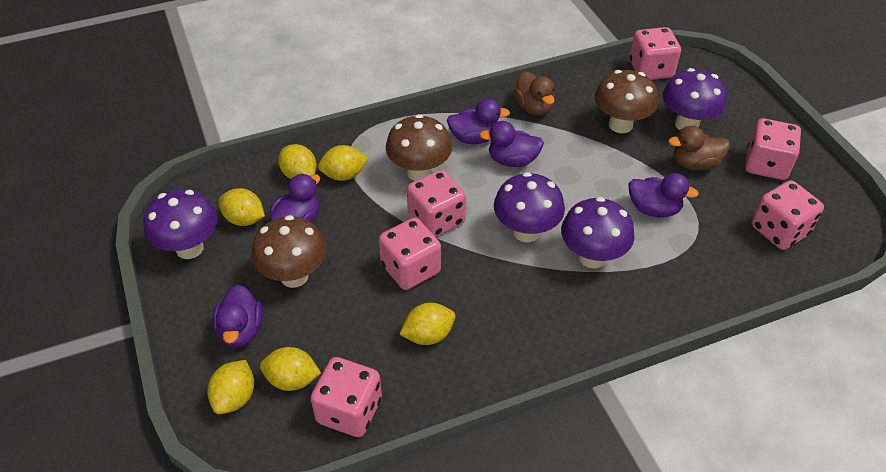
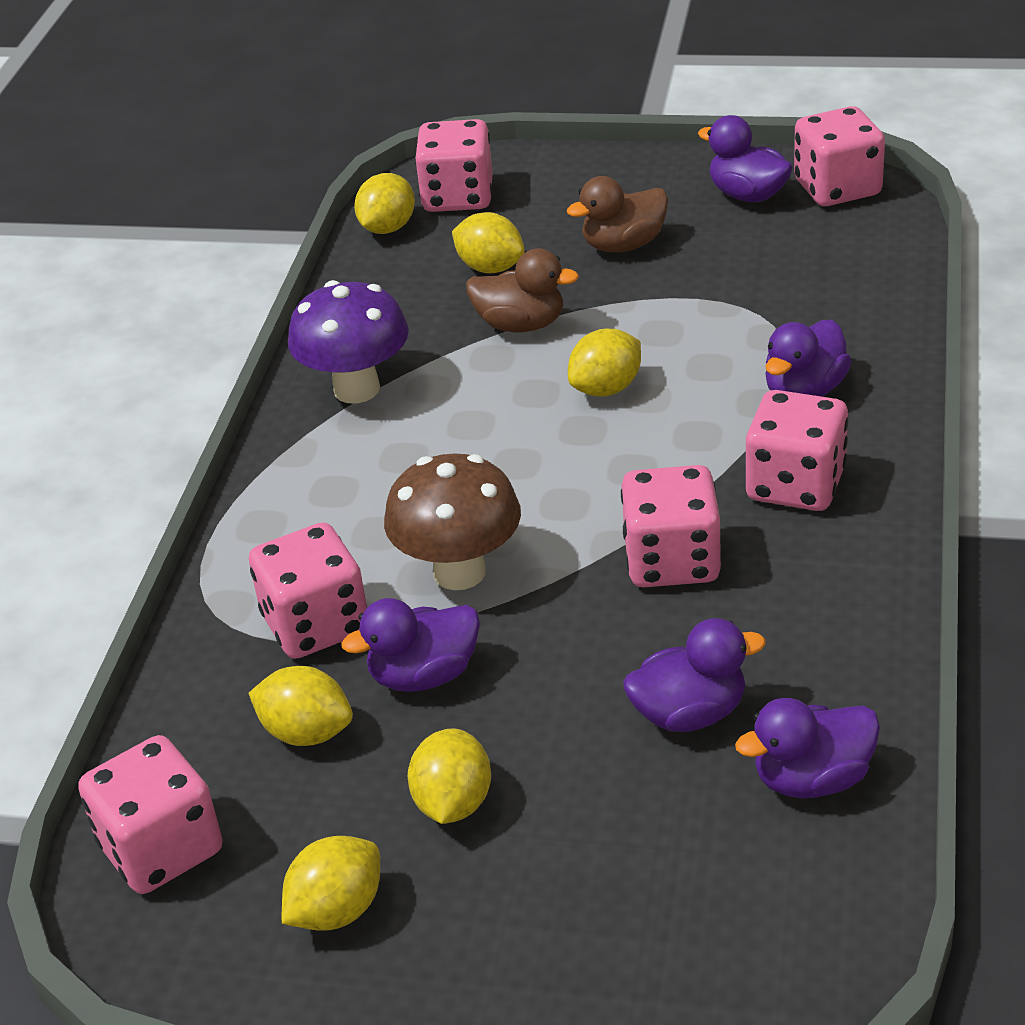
brown mushroom: 3 -> 1
purple mushroom: 4 -> 1

